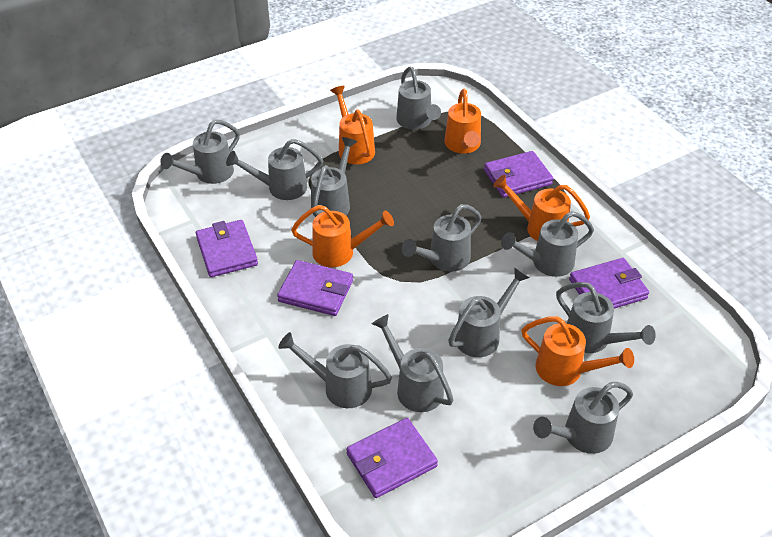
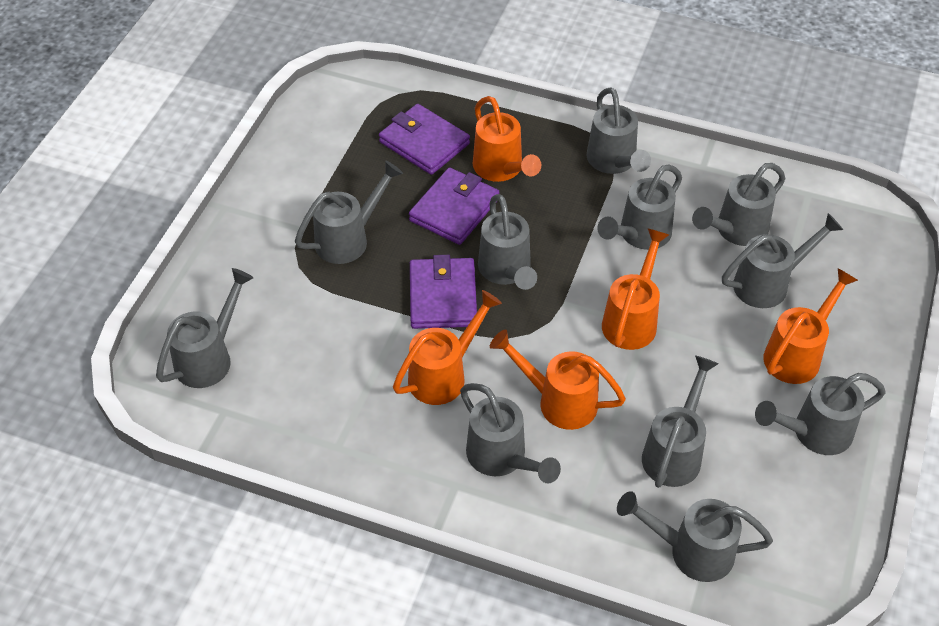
purple wallet: 5 -> 3

